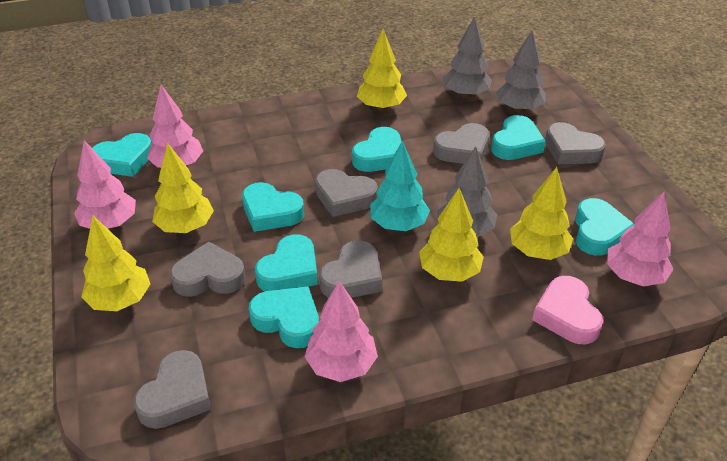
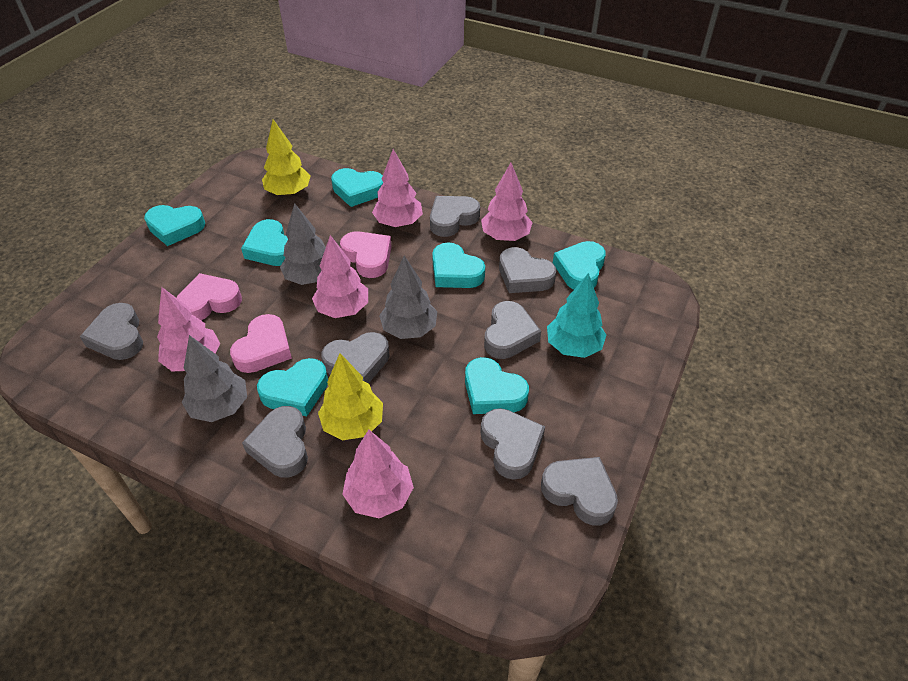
grey heart: 6 -> 8
pink heart: 1 -> 3
pink tree: 4 -> 5
yellow tree: 5 -> 2

